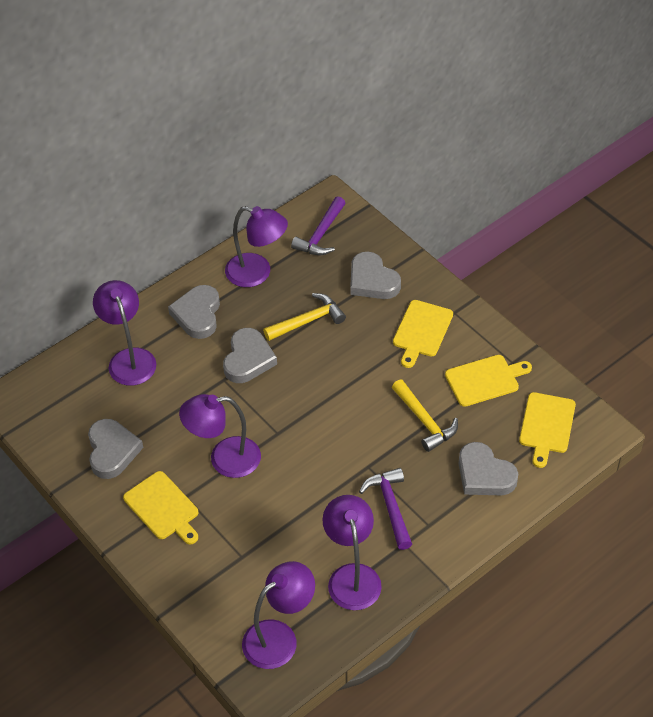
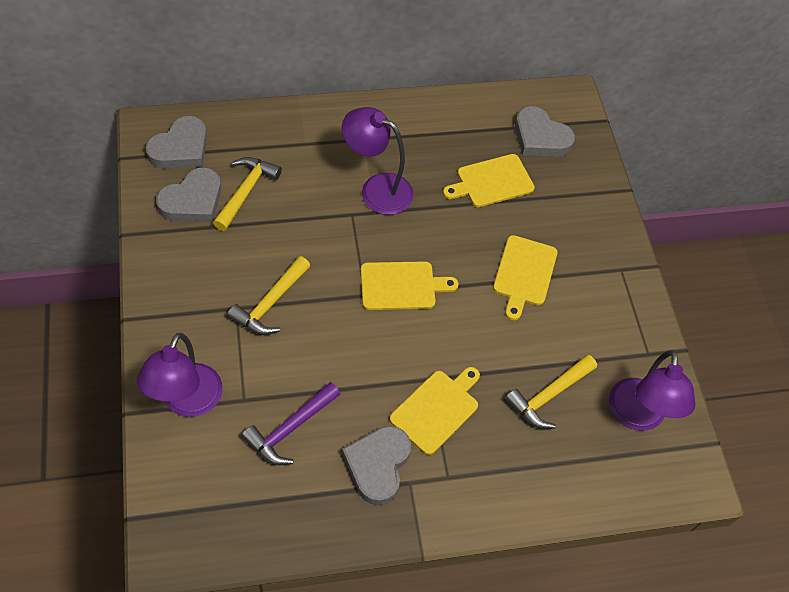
grey heart: 5 -> 4
purple hammer: 2 -> 1
purple lamp: 5 -> 3
yellow hammer: 2 -> 3

